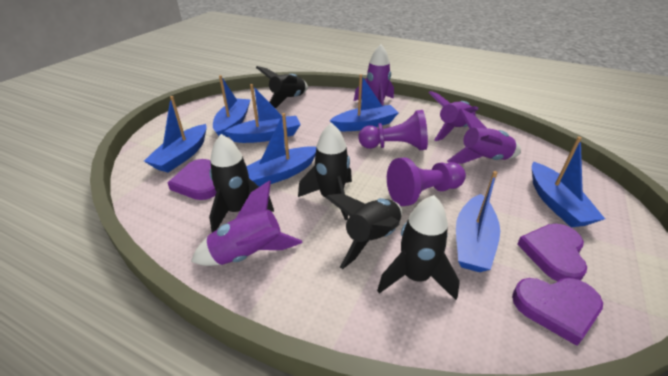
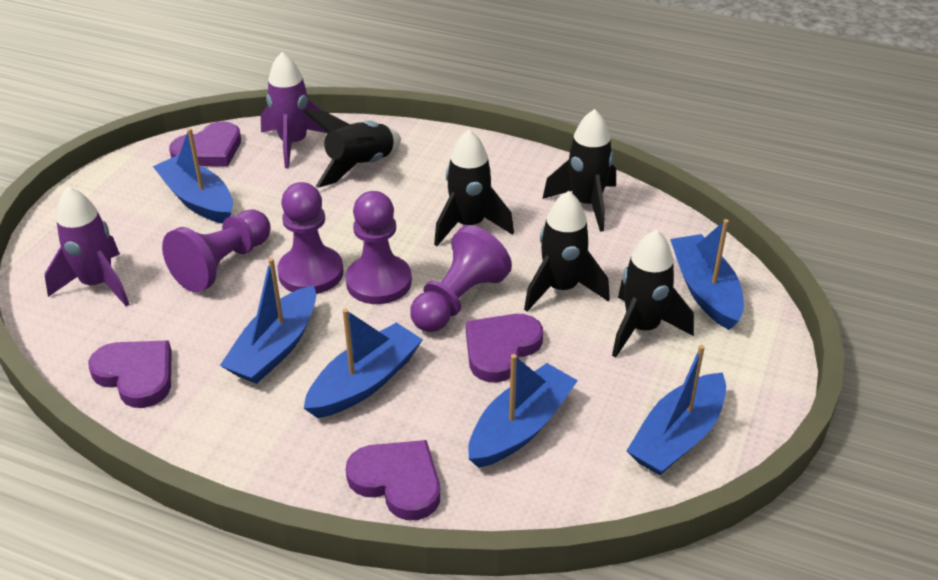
blue boat: 7 -> 6
purple heart: 3 -> 4
purple pawn: 2 -> 4
purple rocket: 4 -> 2

